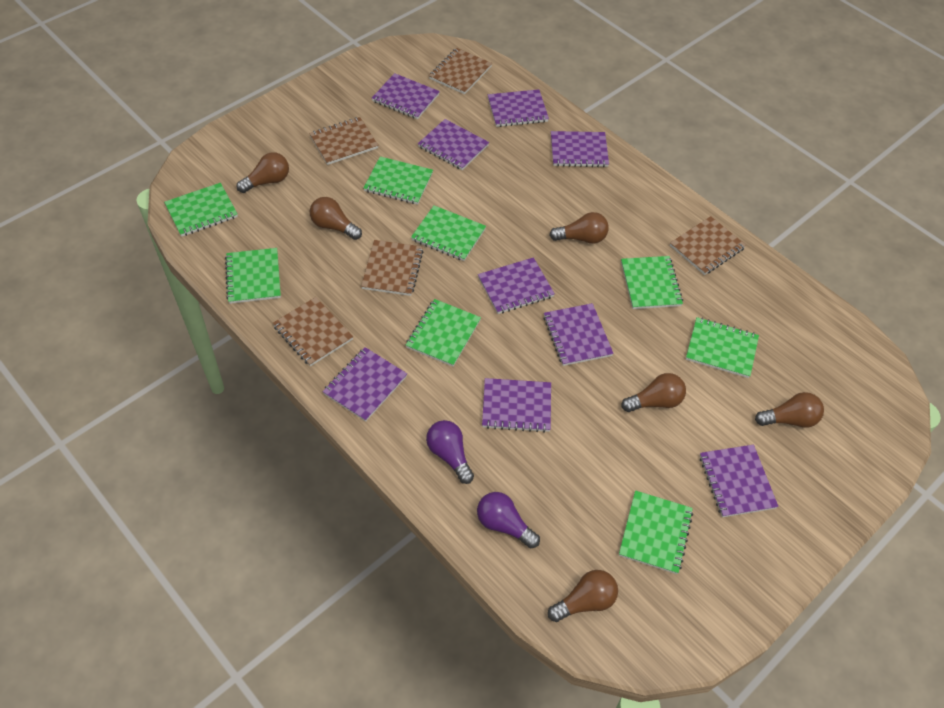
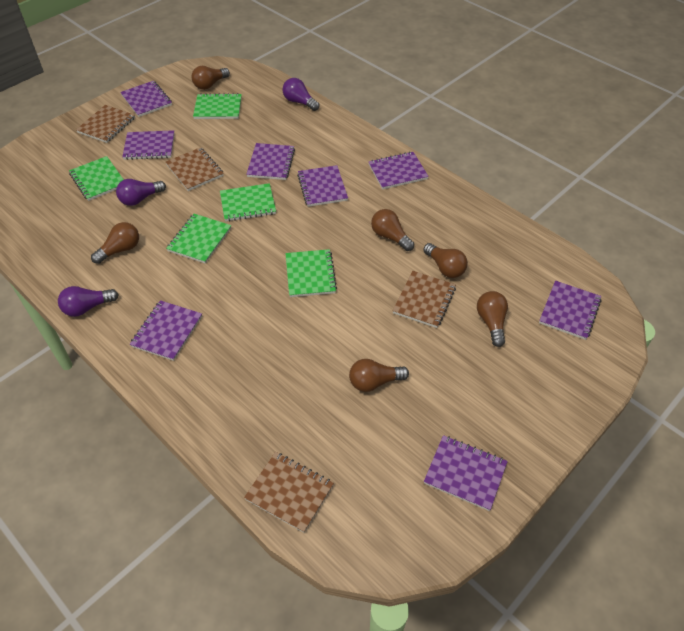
brown notebook: 5 -> 4
green notebook: 8 -> 5
purple light bulb: 2 -> 3
purple notebook: 9 -> 8

